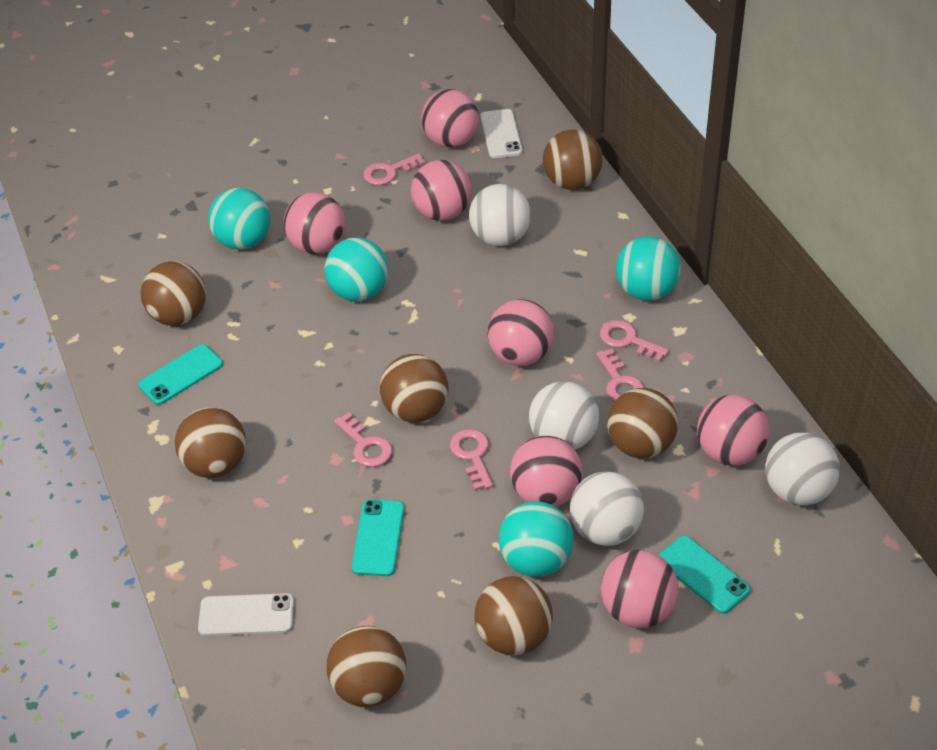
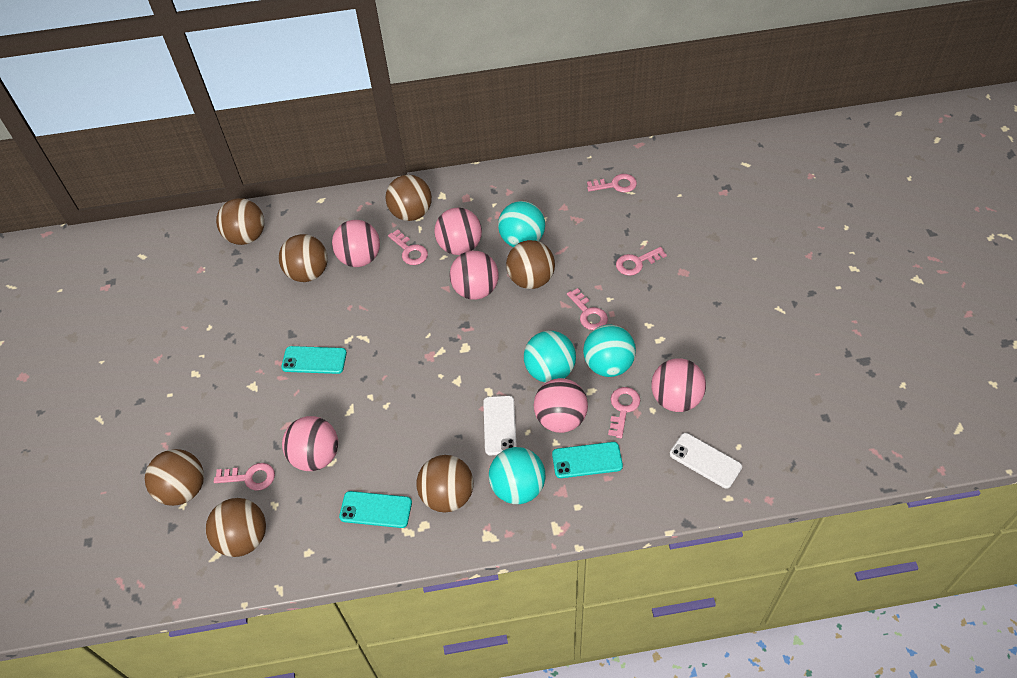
pink ball: 7 -> 6
pink key: 5 -> 6
white ball: 4 -> 0

